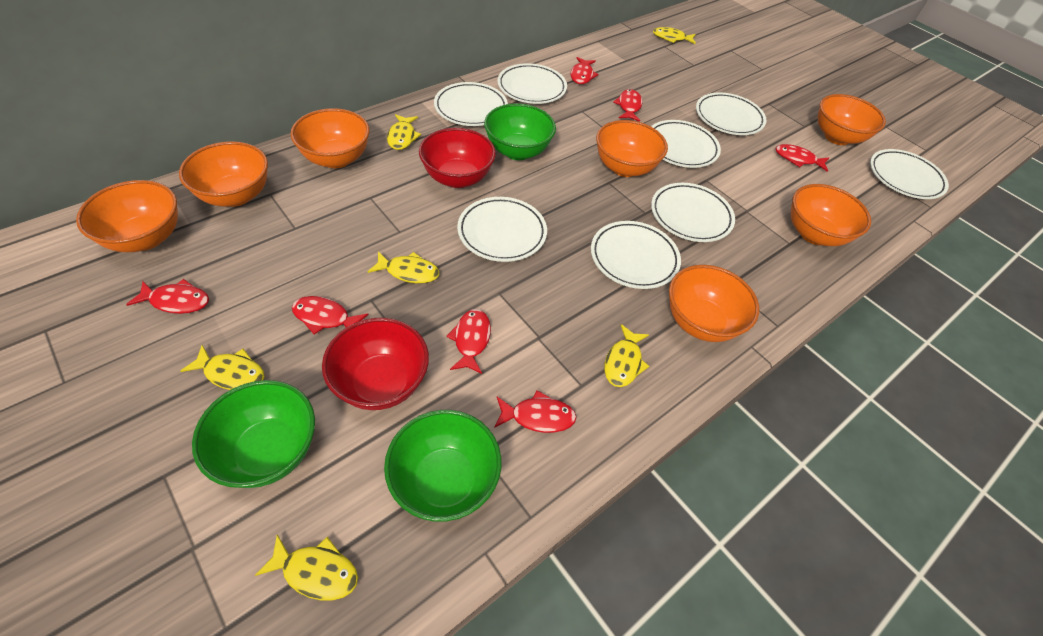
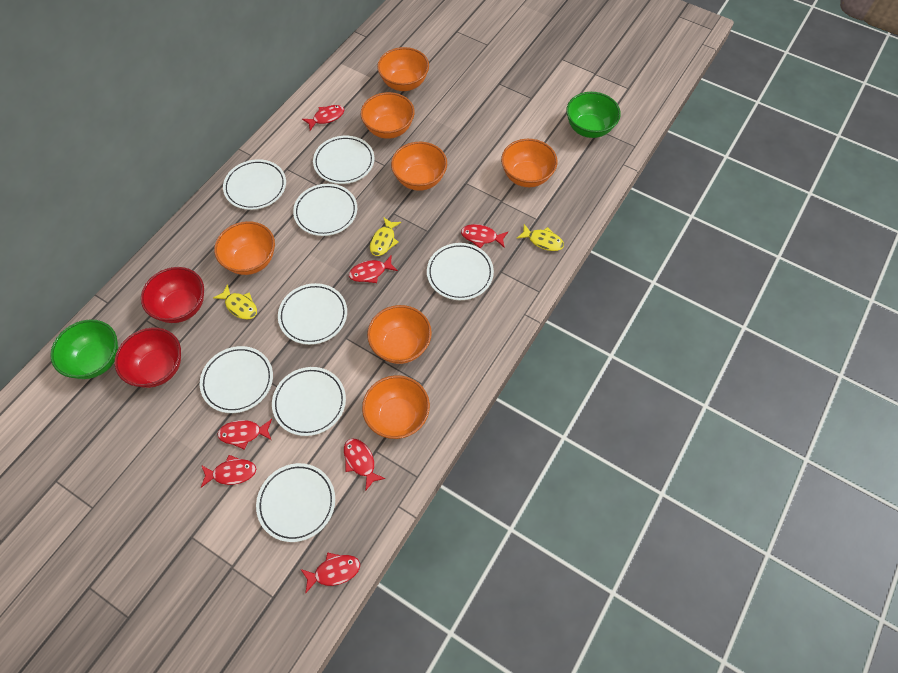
green bowl: 3 -> 2
yellow fish: 6 -> 3

